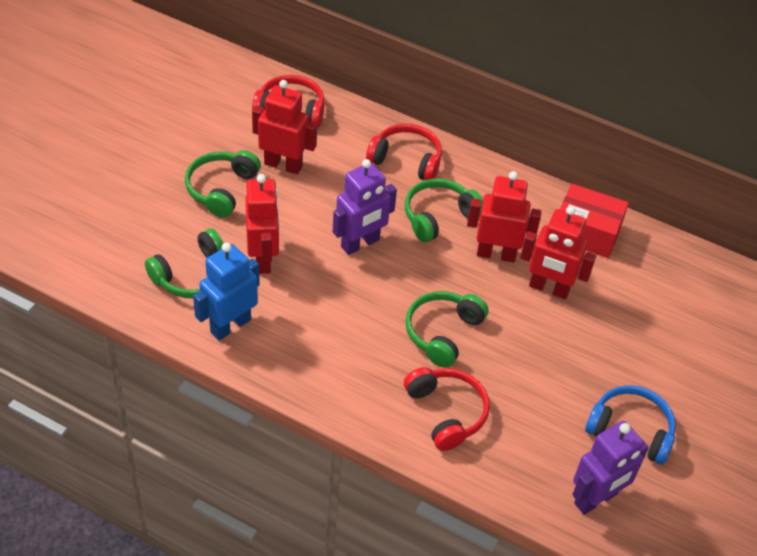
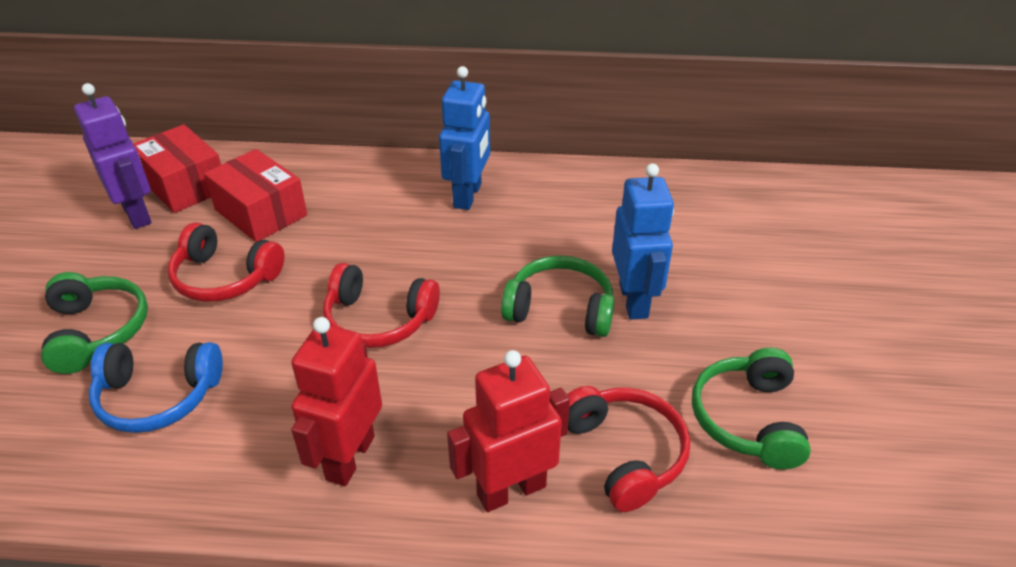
blue robot: 1 -> 2
green headphones: 4 -> 3
purple robot: 2 -> 1
red box: 1 -> 2
red robot: 4 -> 2

